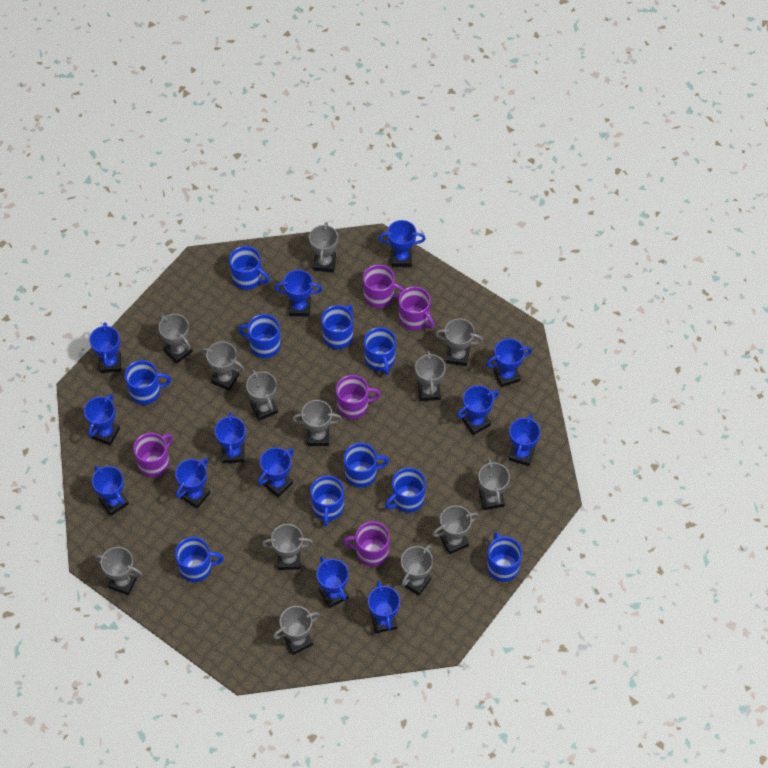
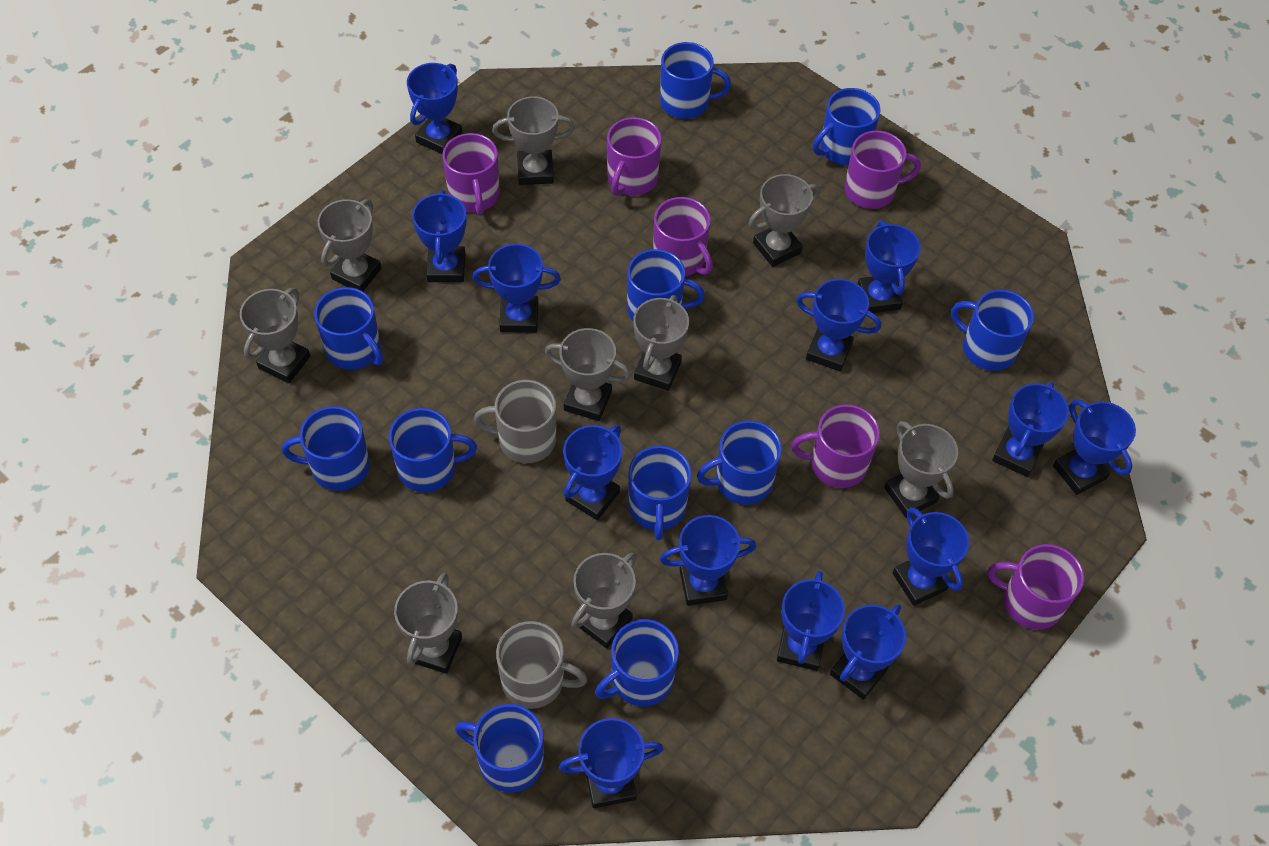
blue mug: 10 -> 11
grey mug: 0 -> 2
grey trophy: 13 -> 9
purple mug: 5 -> 6

